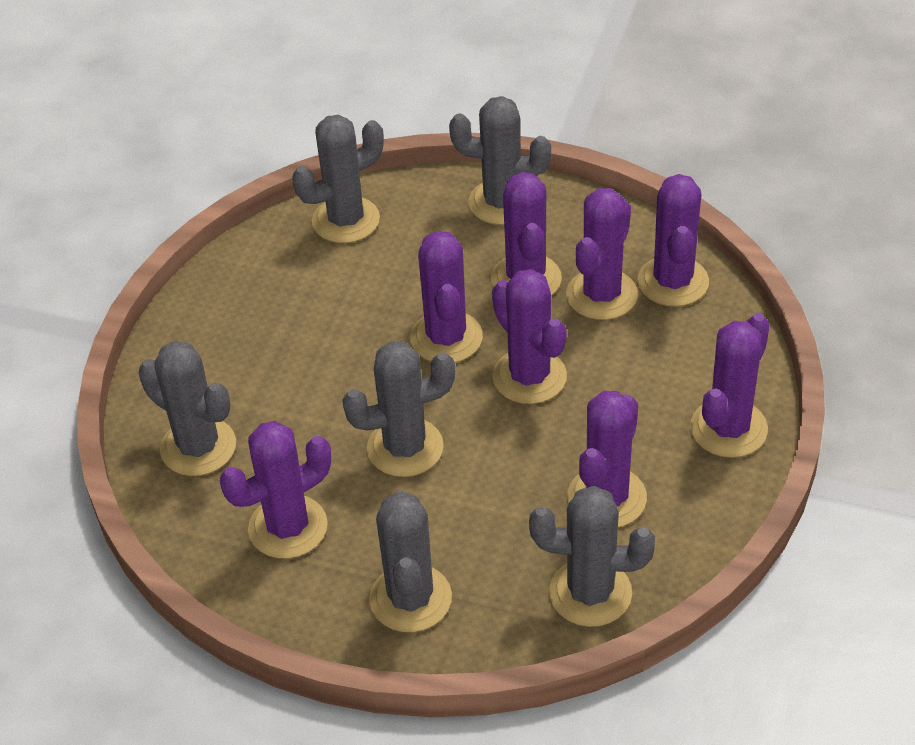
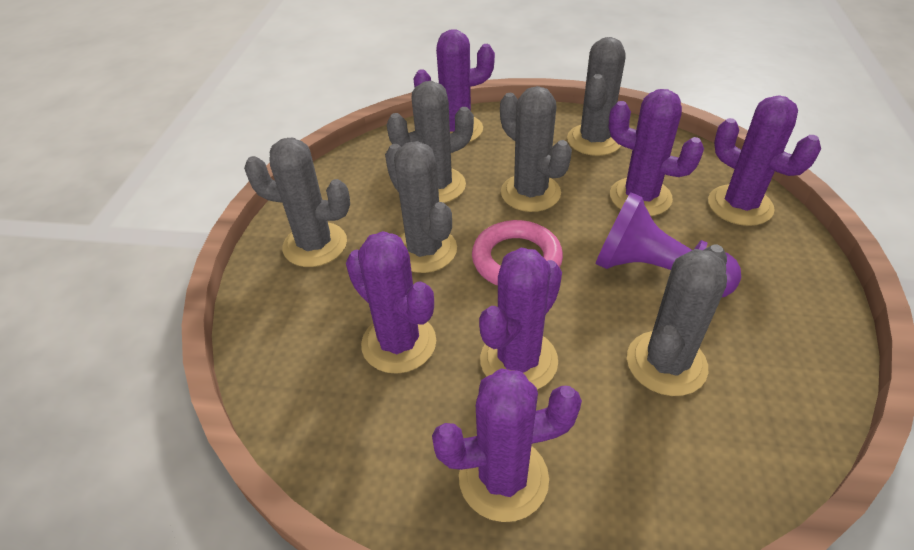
pink ring: 0 -> 1
purple cactus: 8 -> 6
purple pawn: 0 -> 1

